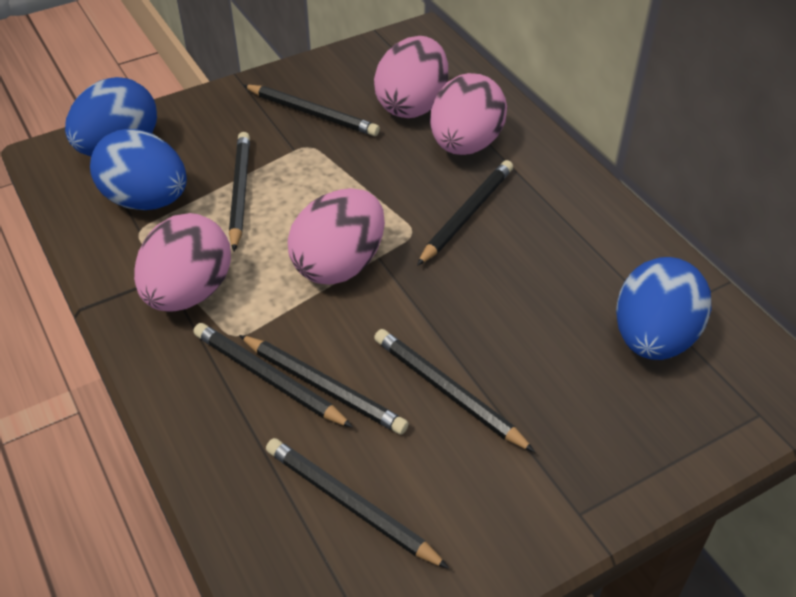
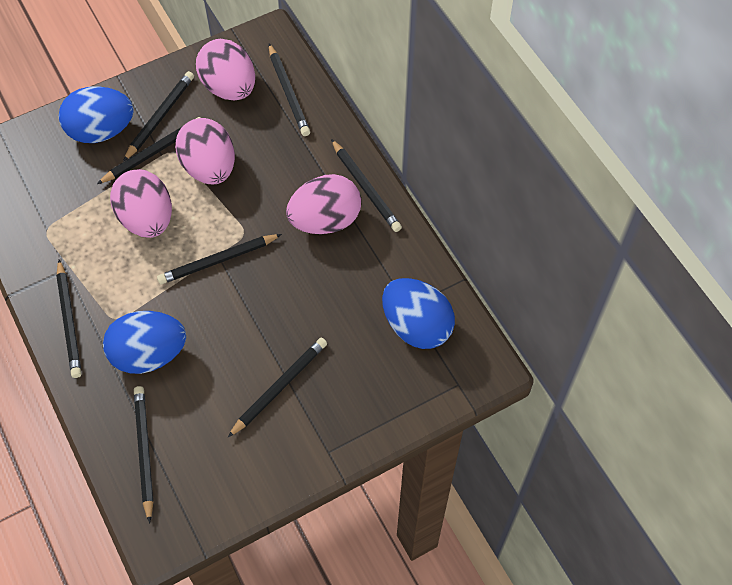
black pencil: 7 -> 8

